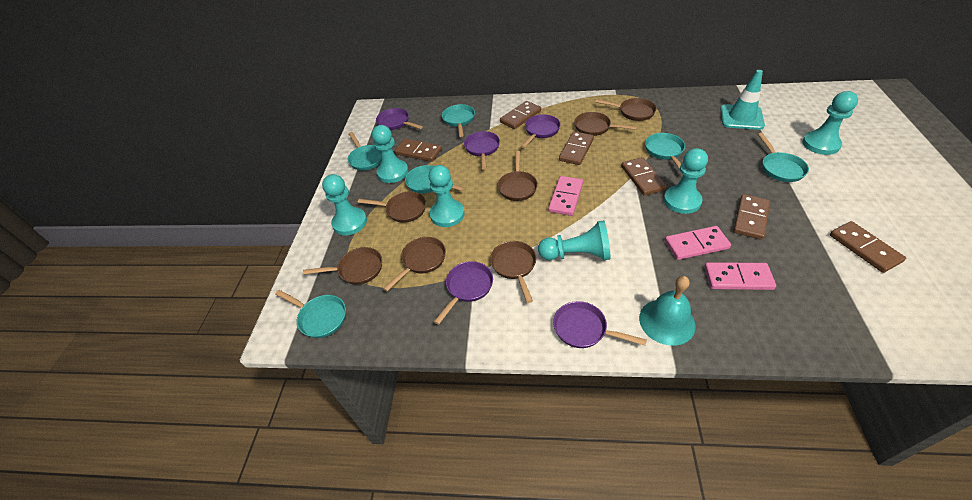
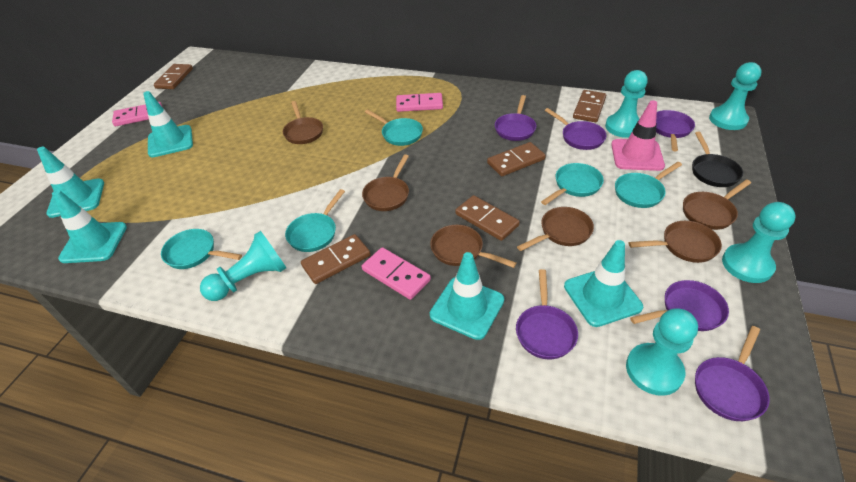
black pan: 0 -> 1
brown domino: 6 -> 5
brown pan: 7 -> 6
pink traffic cone: 0 -> 1
purple pan: 5 -> 6
turquoise bell: 1 -> 0
turquoise pan: 6 -> 5
turquoise pawn: 6 -> 5
turquoise traffic cone: 1 -> 5

